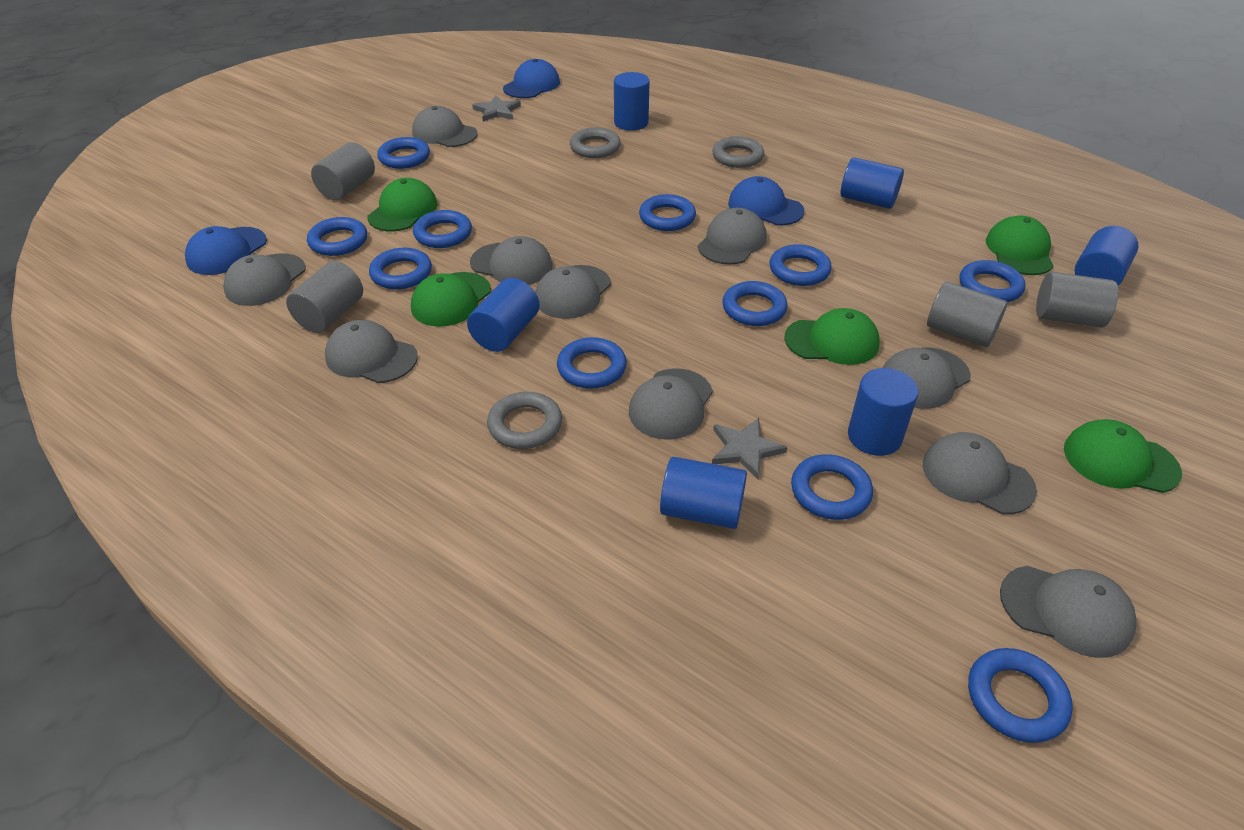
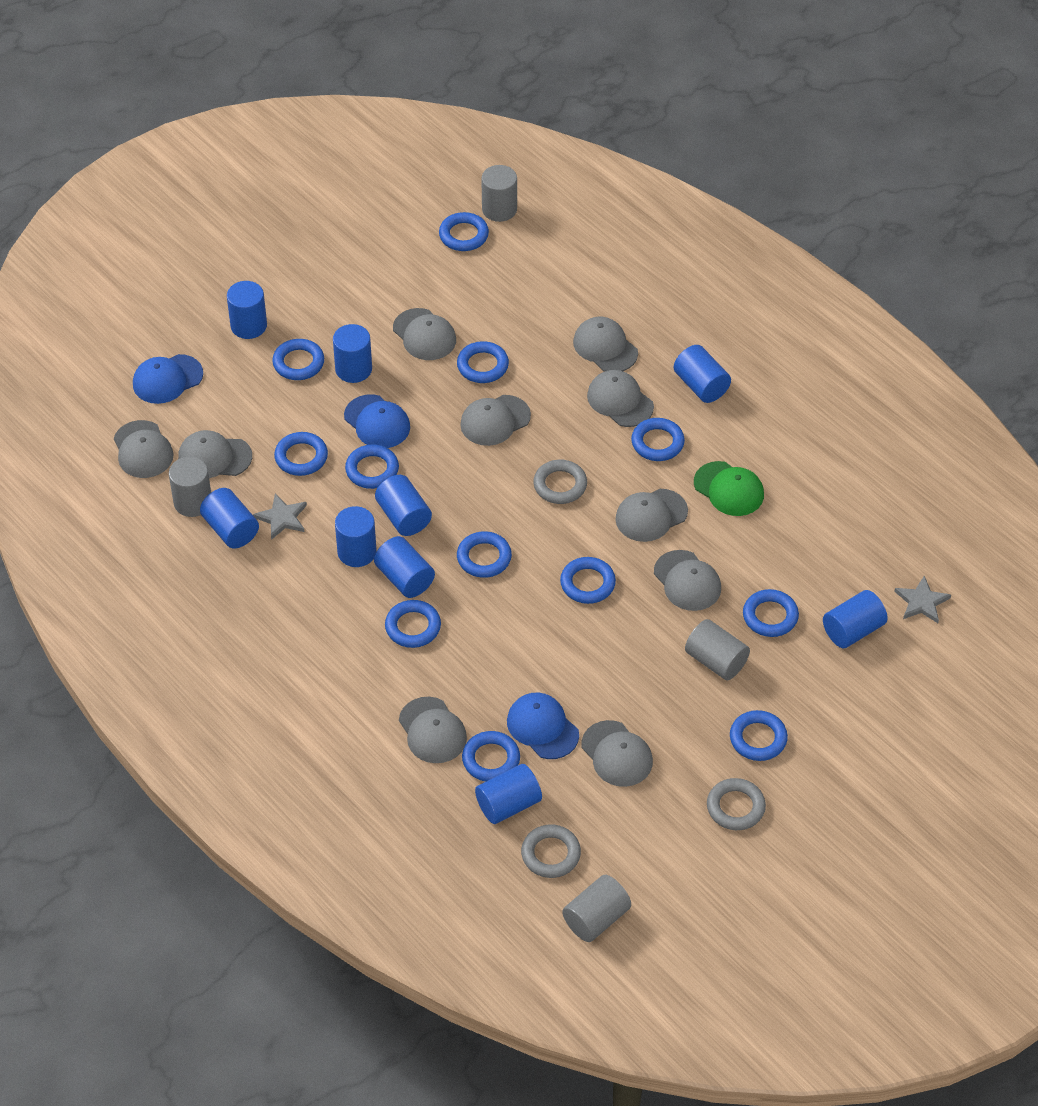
blue cylinder: 6 -> 9
blue ring: 11 -> 12
green cap: 5 -> 1

